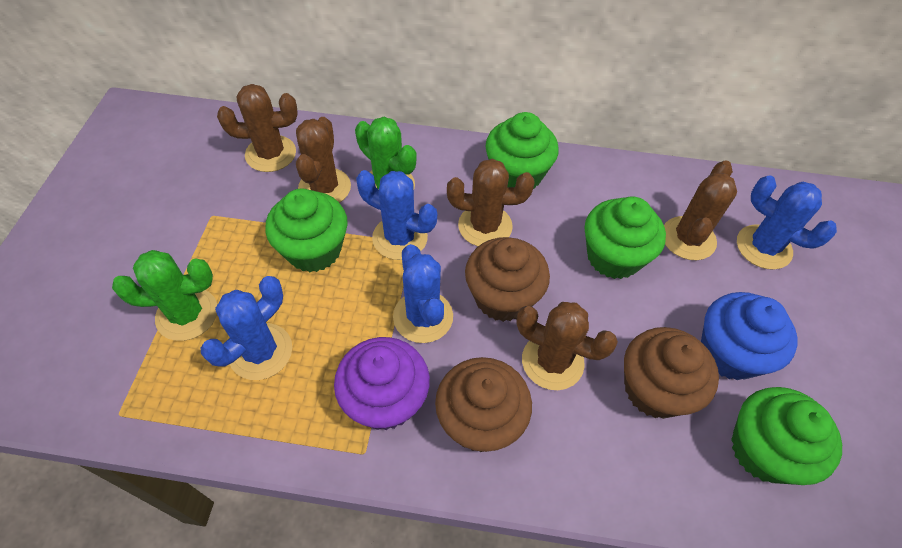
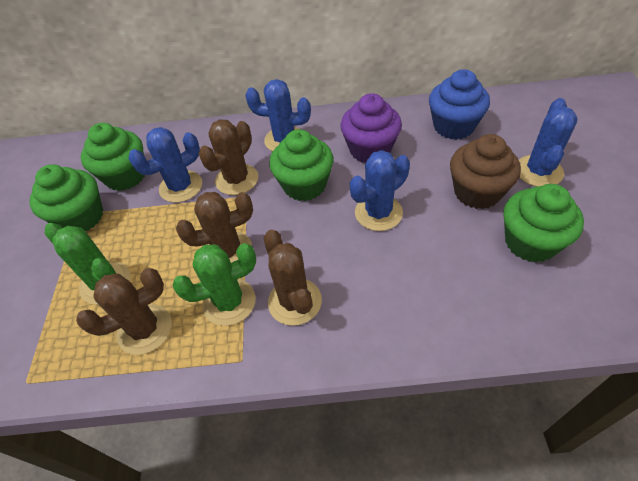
brown cactus: 5 -> 4
brown cupcake: 3 -> 1

